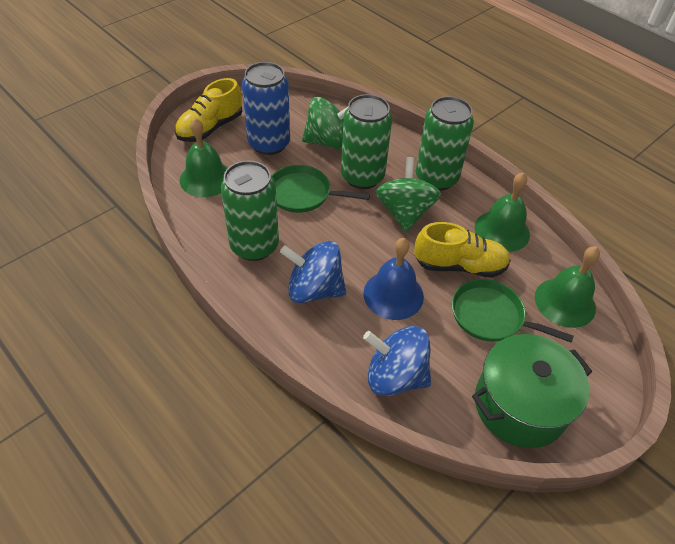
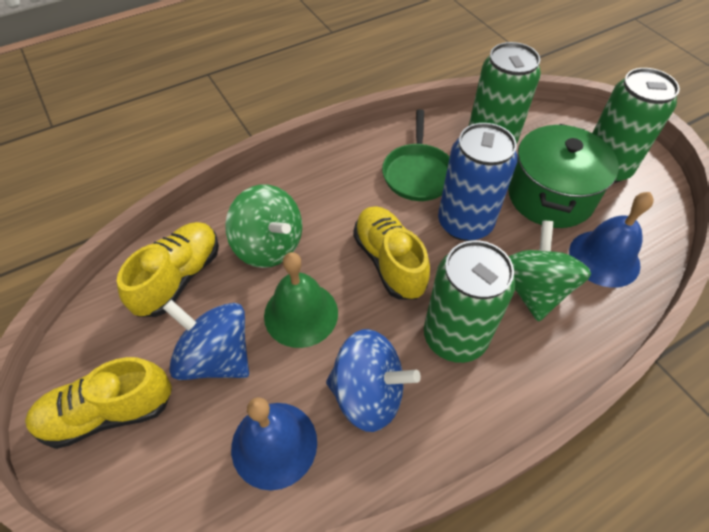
blue bell: 1 -> 2
green bell: 3 -> 1
green pan: 2 -> 1
yellow shoe: 2 -> 3

